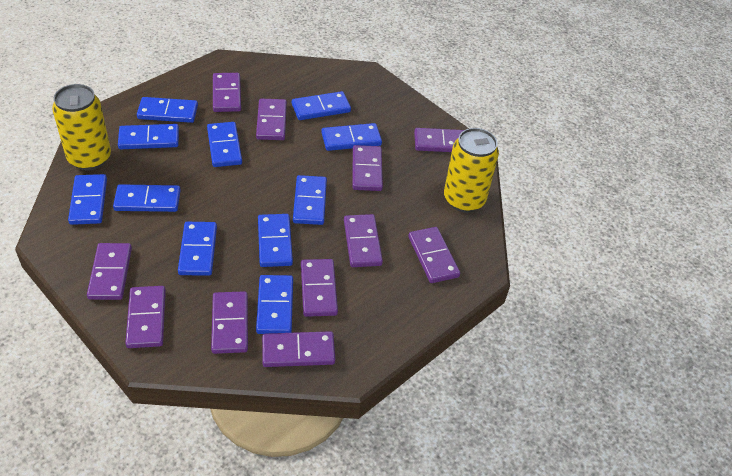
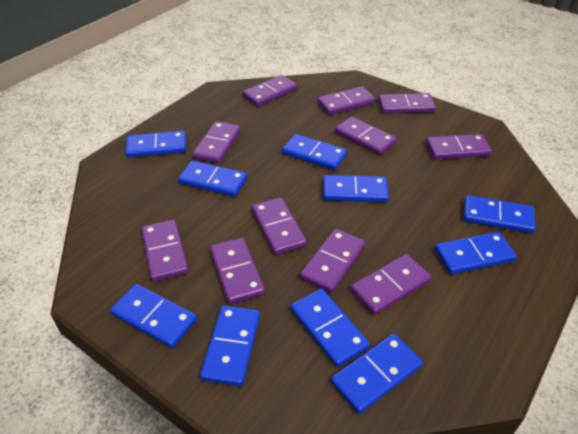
blue domino: 11 -> 10
yellow can: 2 -> 0

